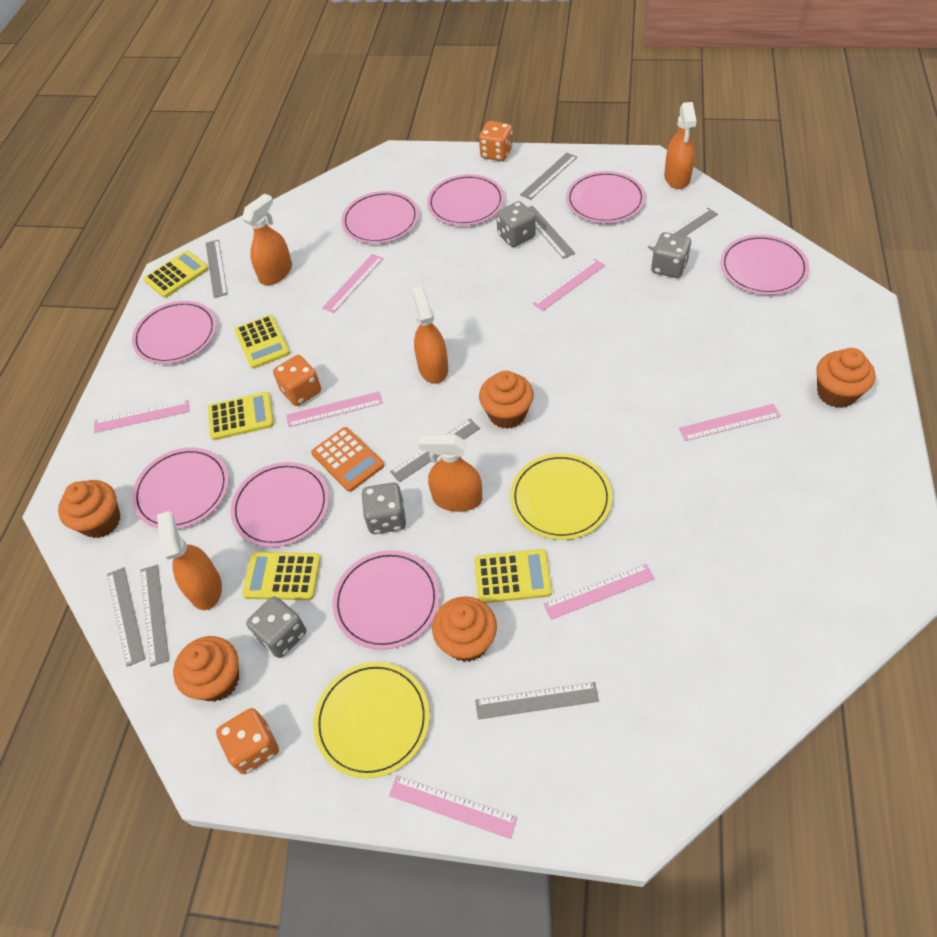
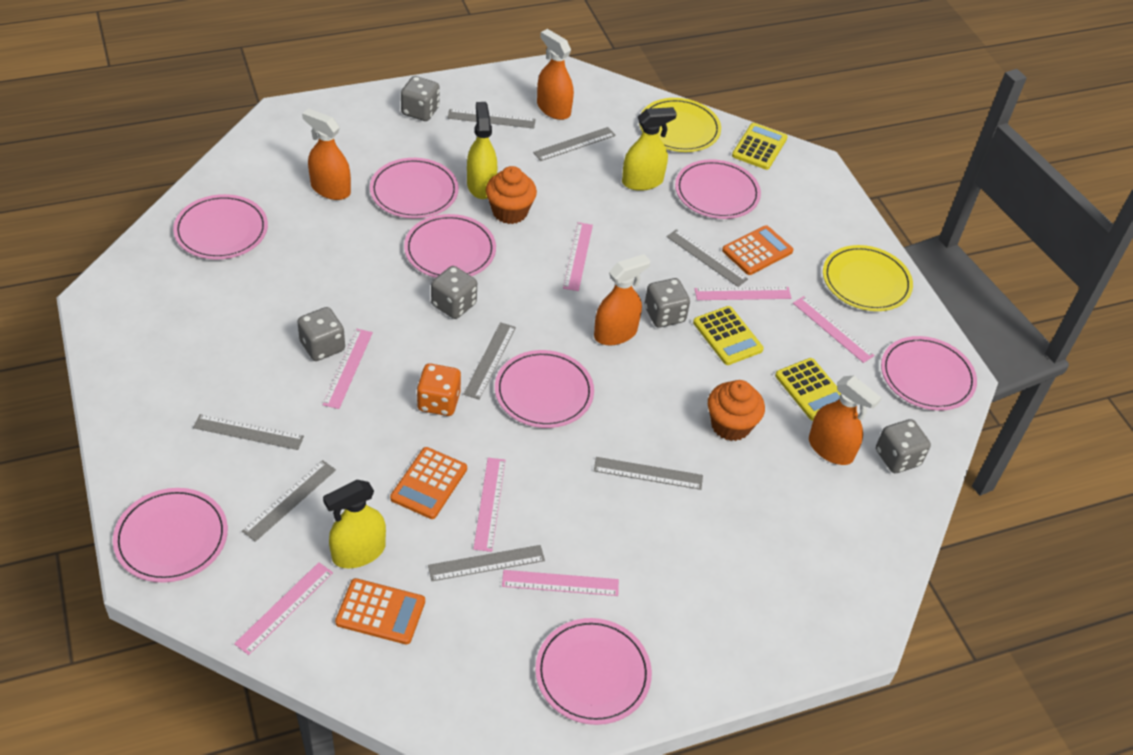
grey dice: 4 -> 5
orange calculator: 1 -> 3
orange cupcake: 5 -> 2
orange dice: 3 -> 1
orange spray bottle: 5 -> 4
yellow calculator: 5 -> 3
yellow spray bottle: 0 -> 3

